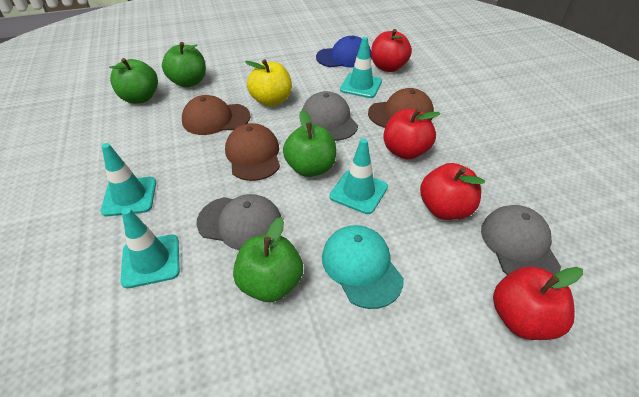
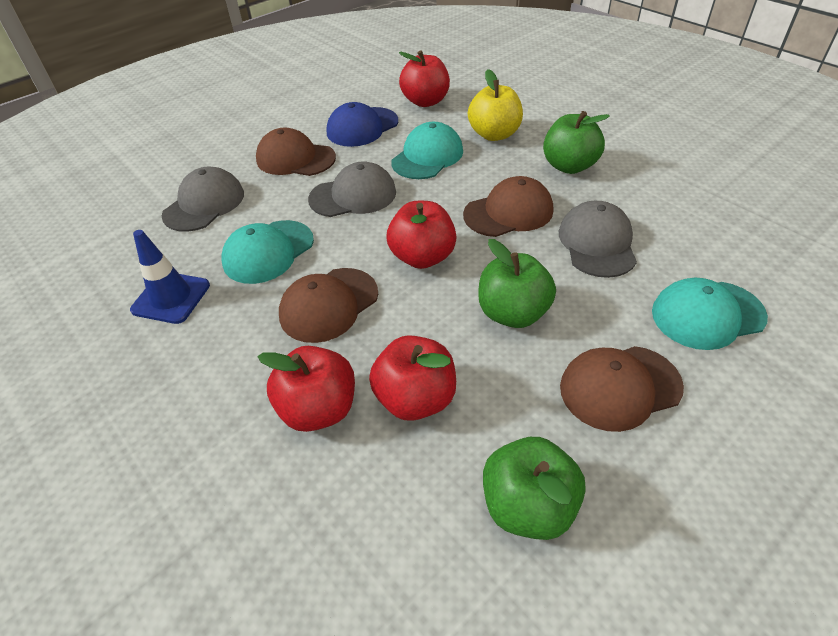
blue traffic cone: 0 -> 1
brown cap: 3 -> 4
green apple: 4 -> 3
turquoise cap: 1 -> 3
turquoise traffic cone: 4 -> 0

